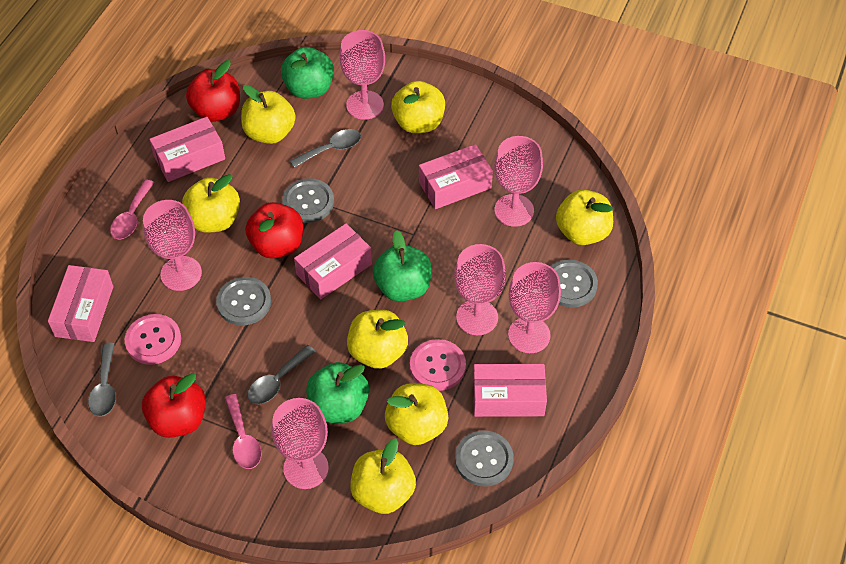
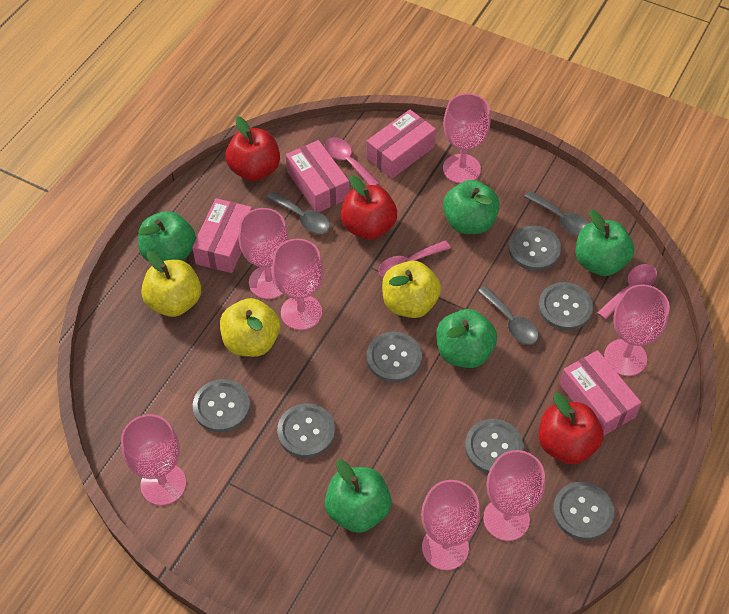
green apple: 3 -> 5
grey button: 4 -> 7
pink box: 5 -> 4
pink button: 2 -> 0
pink goblet: 6 -> 7
pink spoon: 2 -> 3
yellow apple: 7 -> 3

